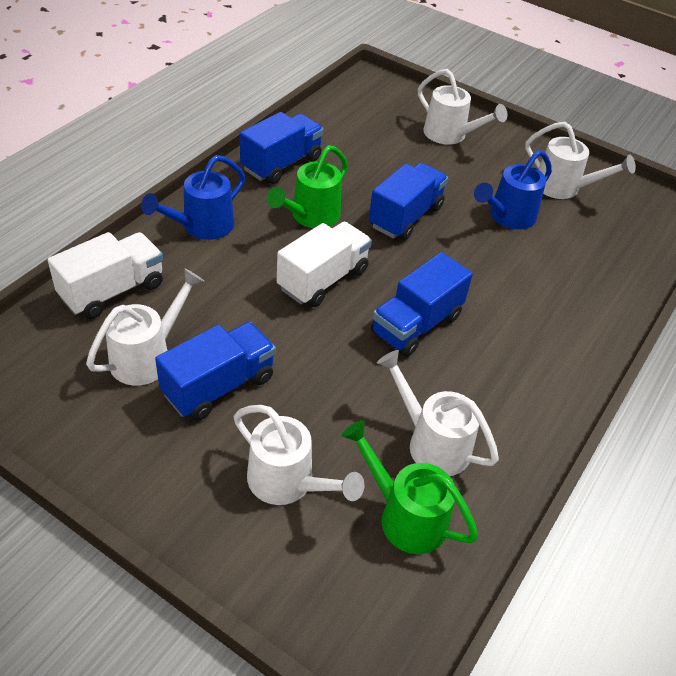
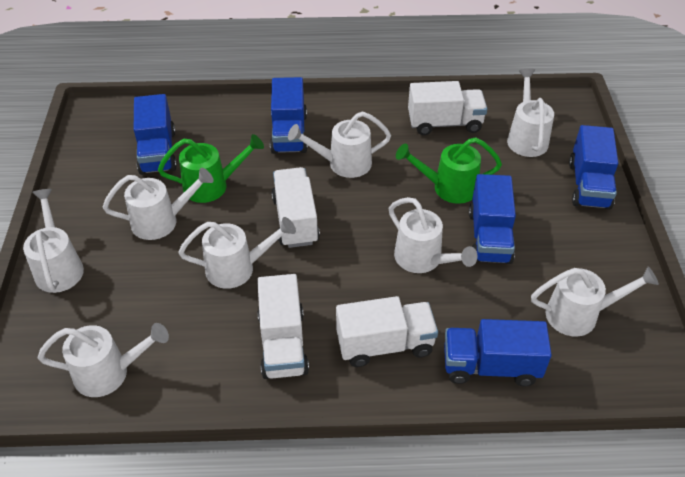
blue truck: 4 -> 5
blue watering can: 2 -> 0
white truck: 2 -> 4
white watering can: 5 -> 8

